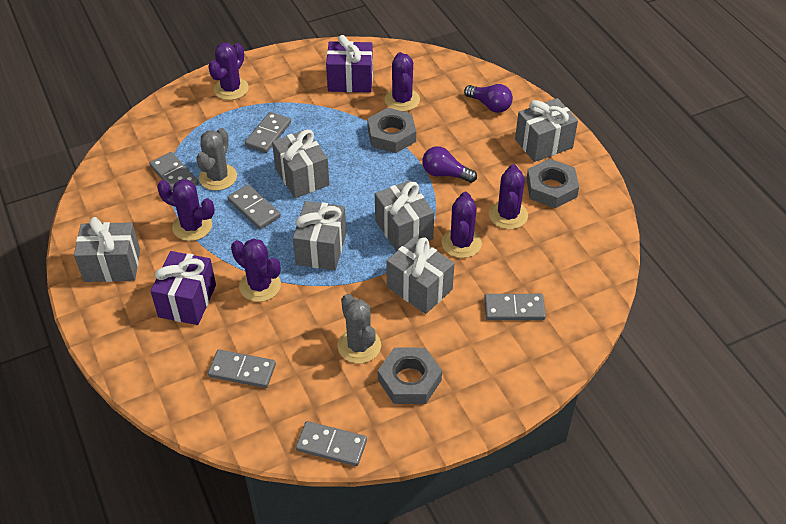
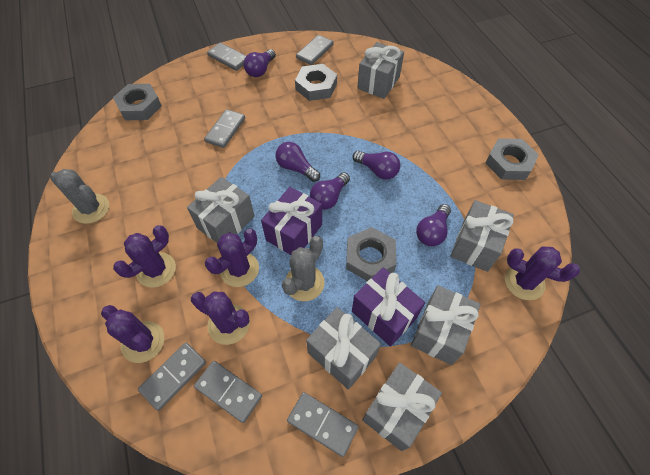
grey nut: 3 -> 4
purple cactus: 6 -> 5
purple light bulb: 2 -> 5

